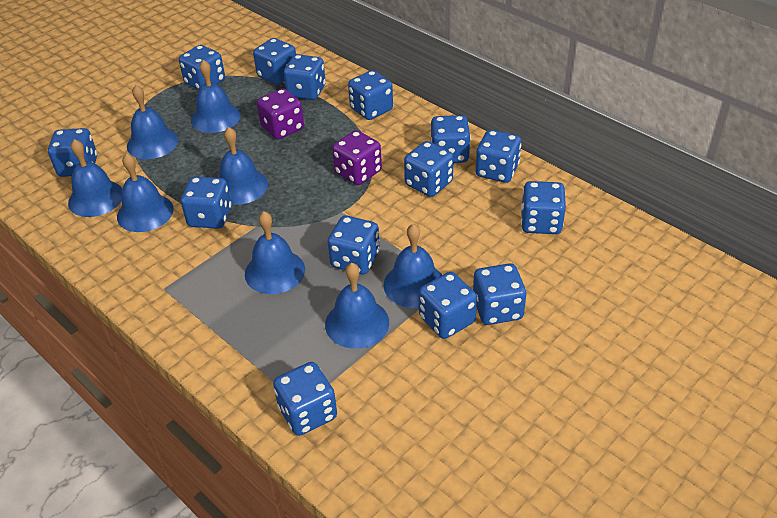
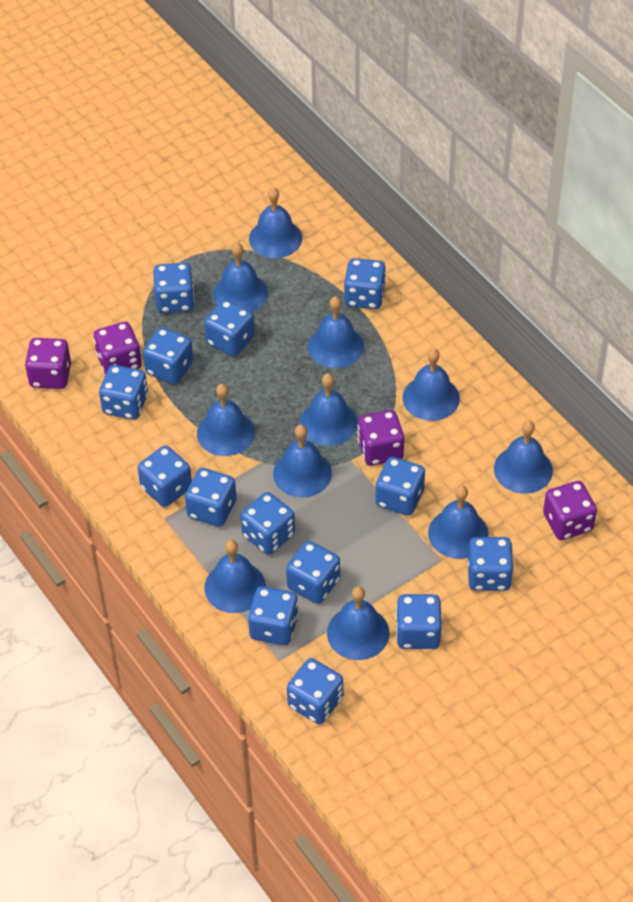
blue bell: 8 -> 11
purple dice: 2 -> 4

